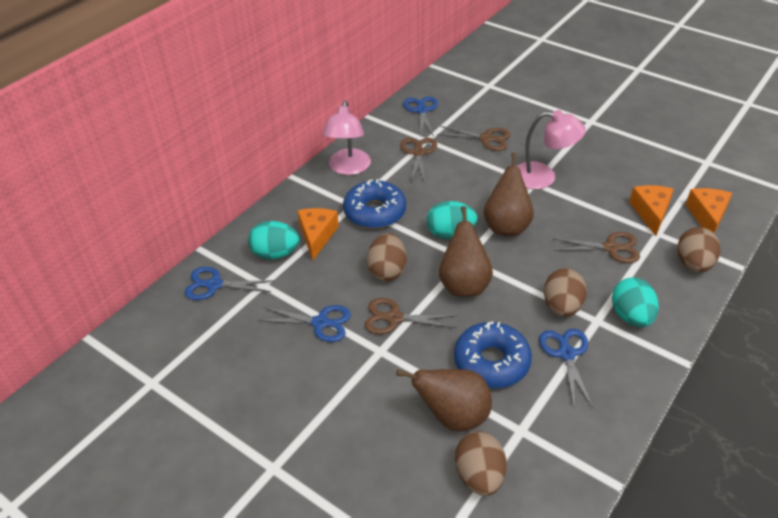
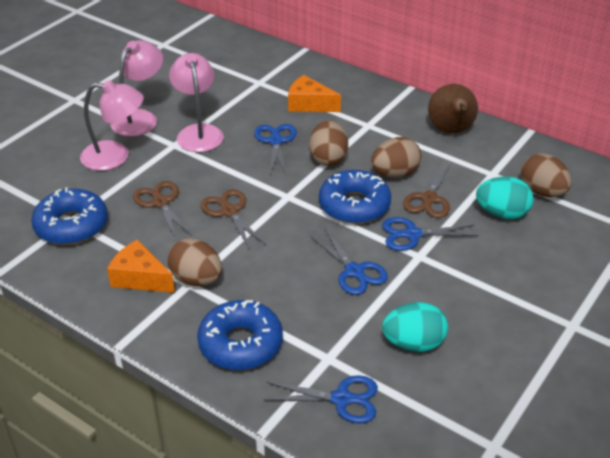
blue donut: 2 -> 3
brown pear: 3 -> 1
brown scissors: 4 -> 3
orange cheese: 3 -> 2
pink lamp: 2 -> 3
turquoise egg: 3 -> 2

